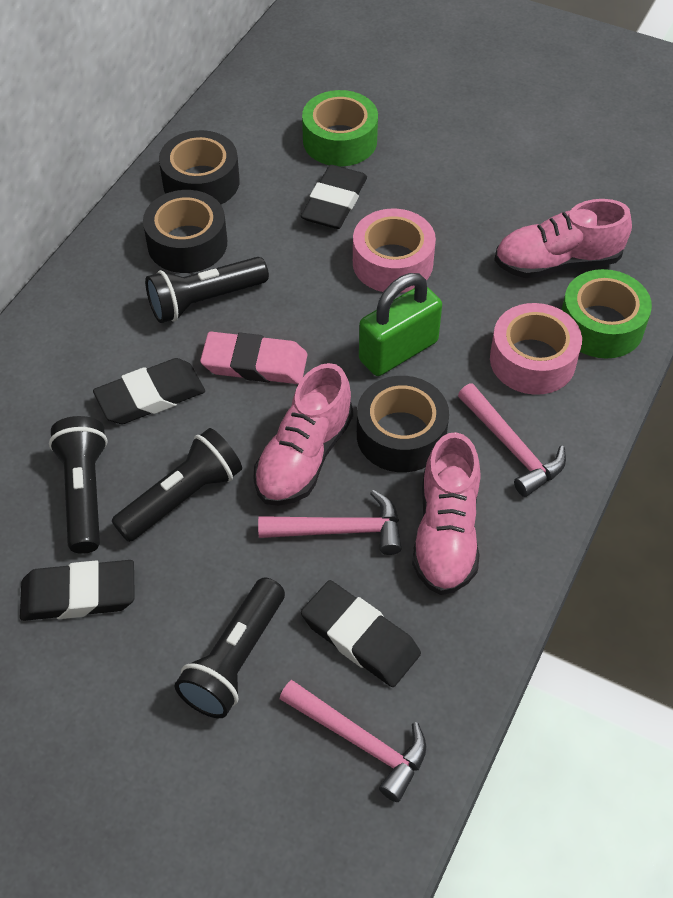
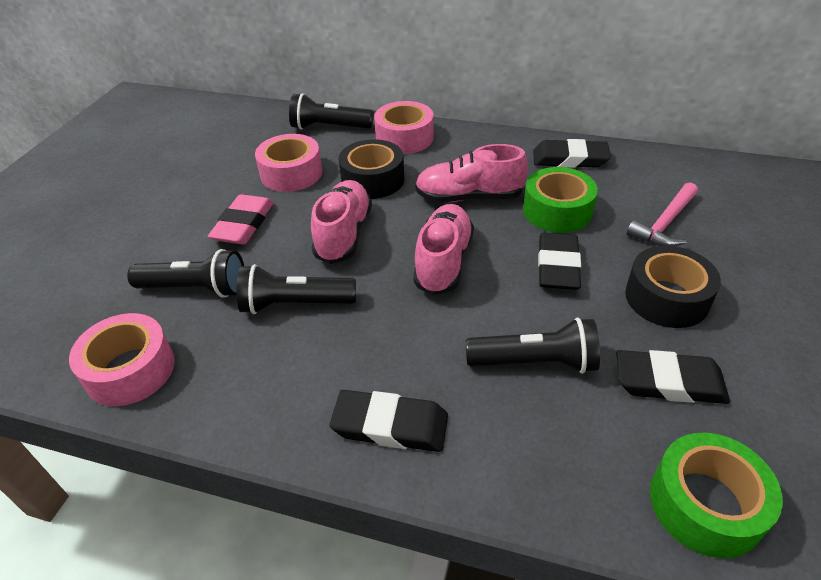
black tape: 3 -> 2
green padlock: 1 -> 0
pink hammer: 3 -> 1
pink tape: 2 -> 3

